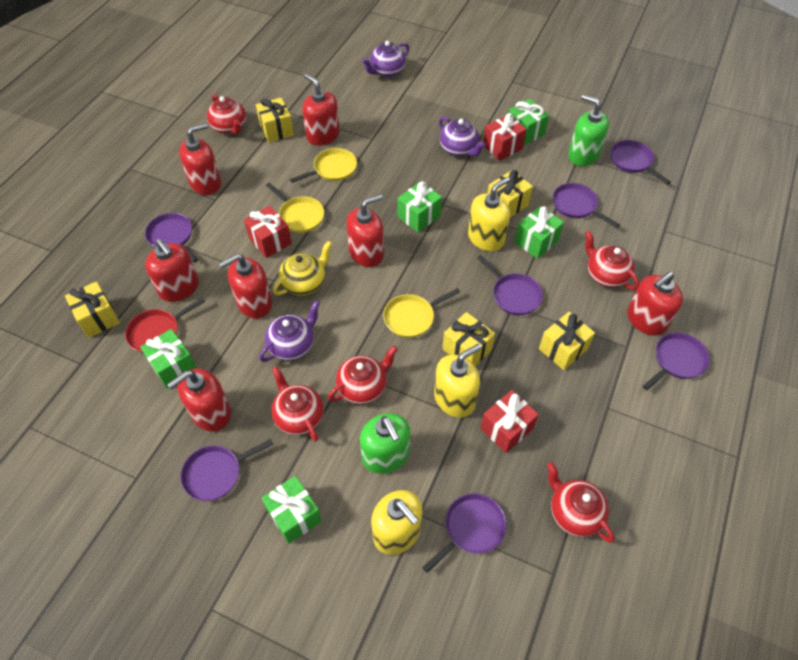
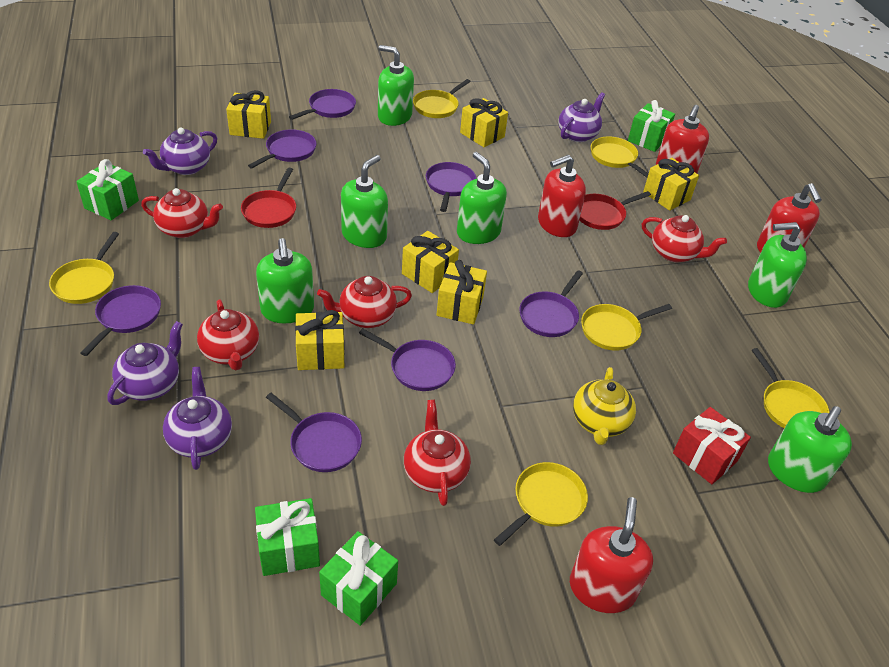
green gift: 5 -> 4
green soap dispenser: 2 -> 6
purple teapot: 3 -> 4
red gift: 3 -> 1
red pan: 1 -> 2
red soap dispenser: 7 -> 4
yellow gift: 5 -> 6
yellow pan: 3 -> 6
yellow soap dispenser: 3 -> 0

